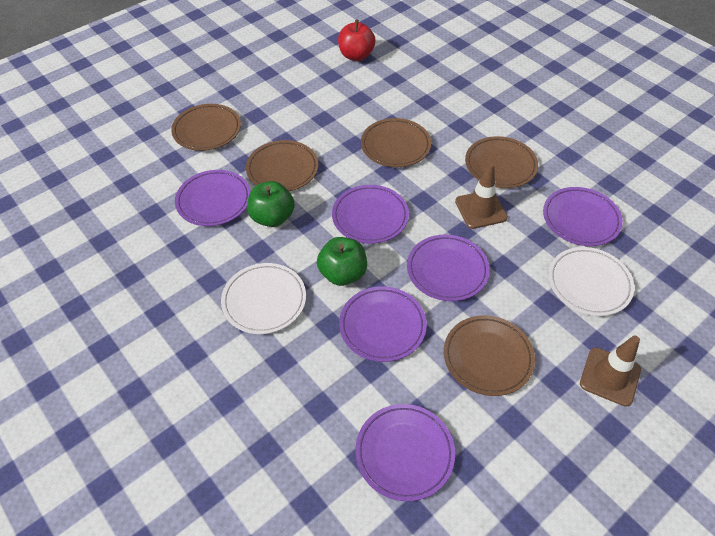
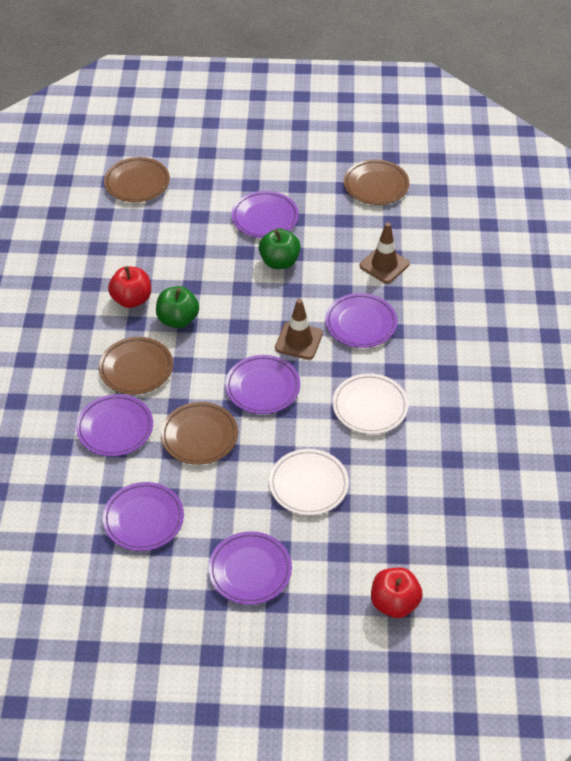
brown plate: 5 -> 4
red apple: 1 -> 2

